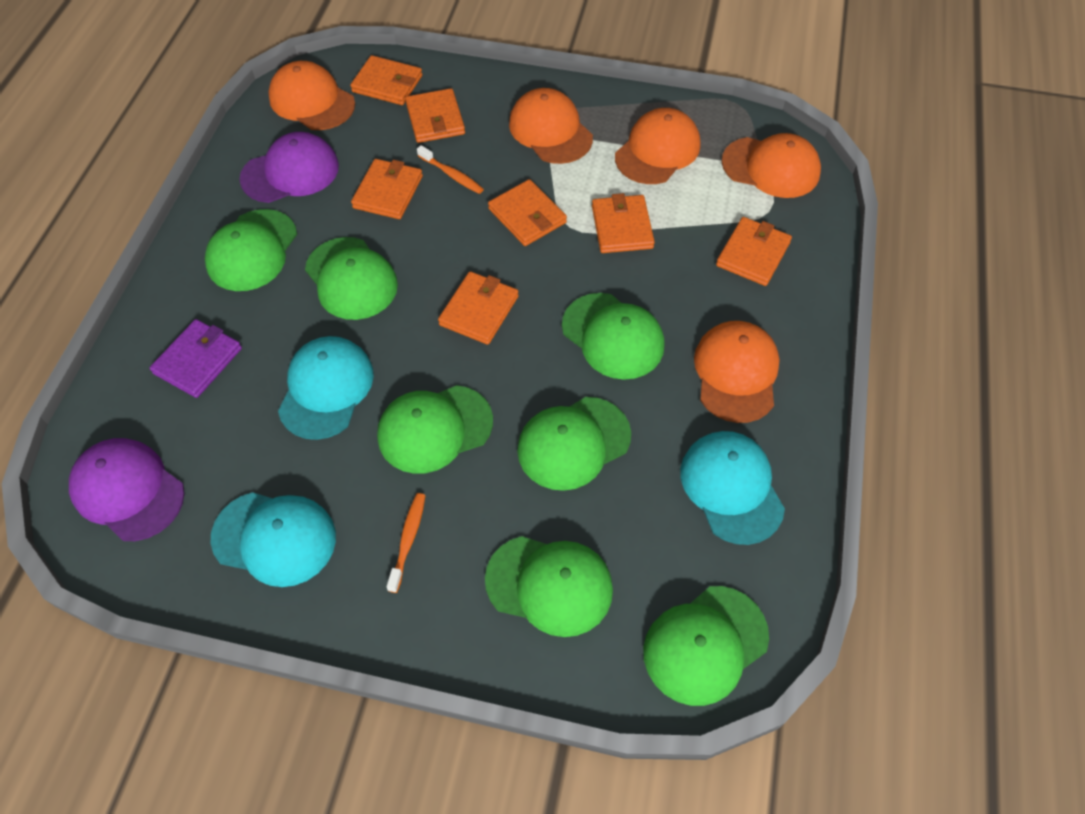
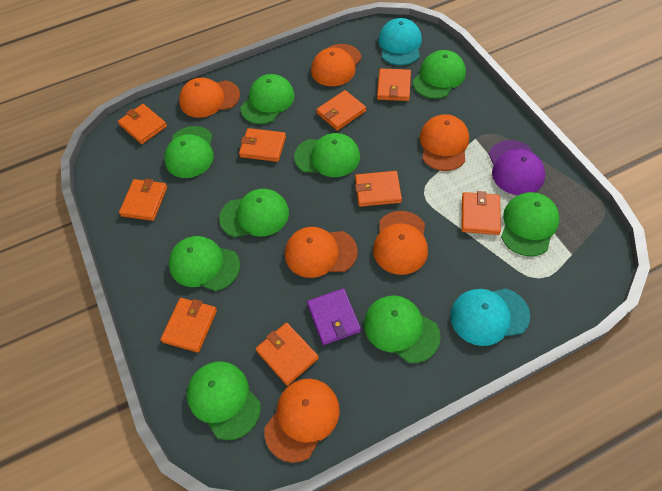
green cap: 7 -> 9
orange cap: 5 -> 6
orange toothbrush: 2 -> 0
orange wallet: 7 -> 9
purple cap: 2 -> 1
turquoise cap: 3 -> 2

